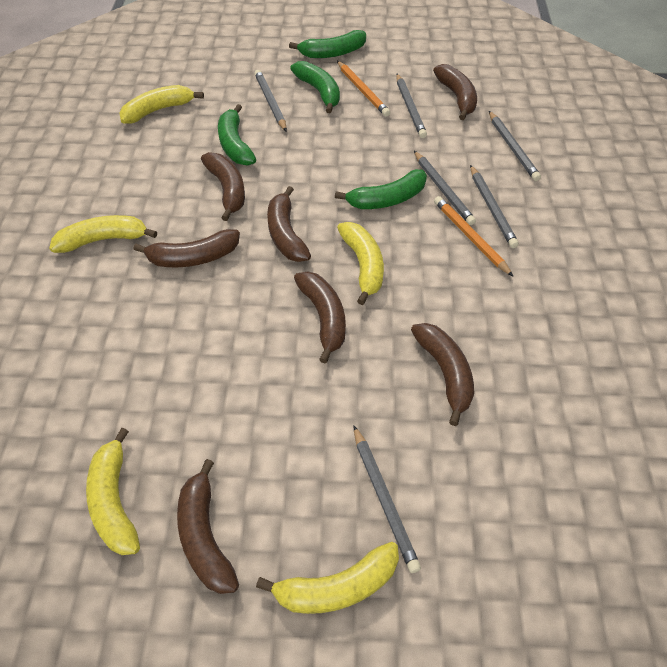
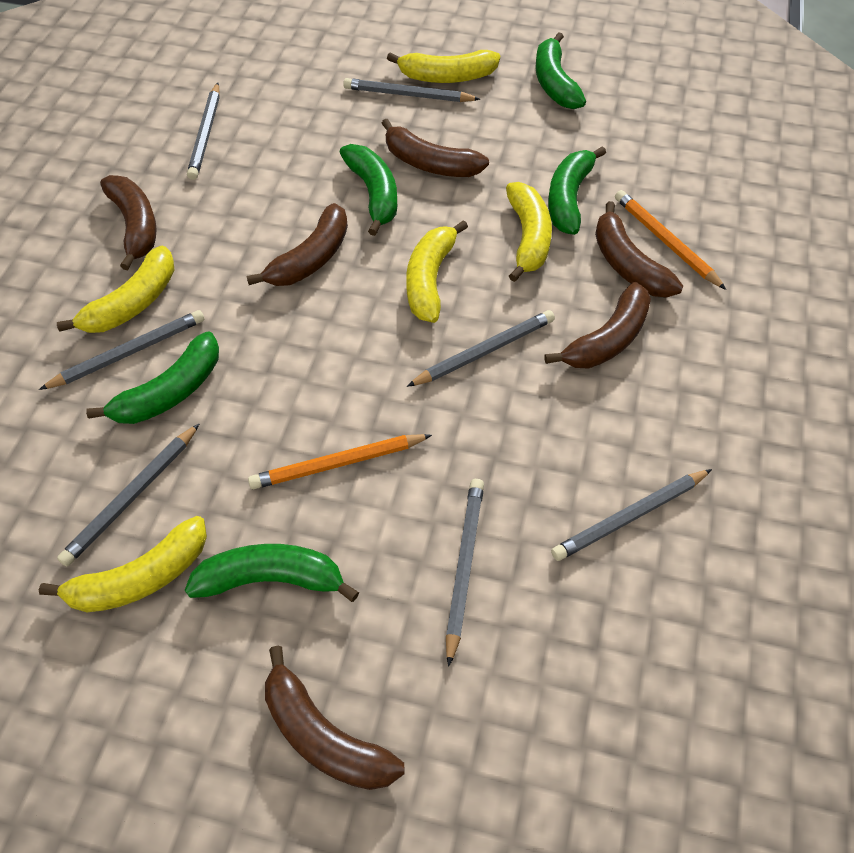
brown banana: 7 -> 6
green banana: 4 -> 5
grey pencil: 6 -> 7

